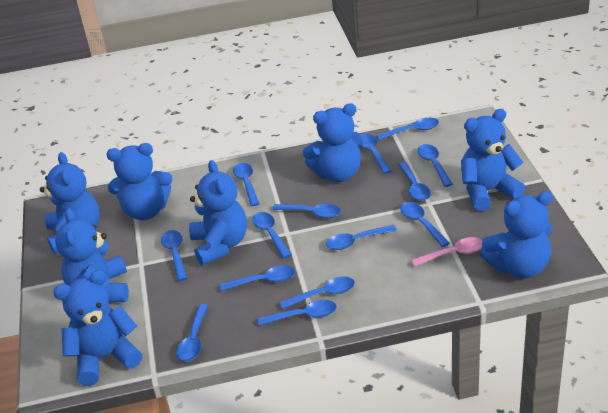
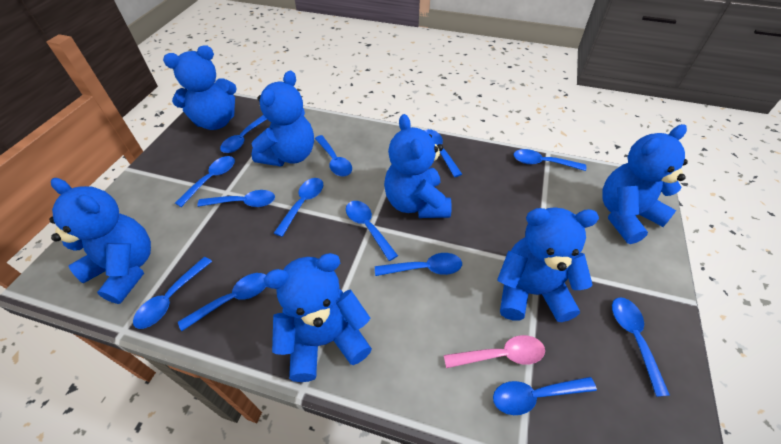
blue spoon: 14 -> 13
blue teddy bear: 8 -> 7

